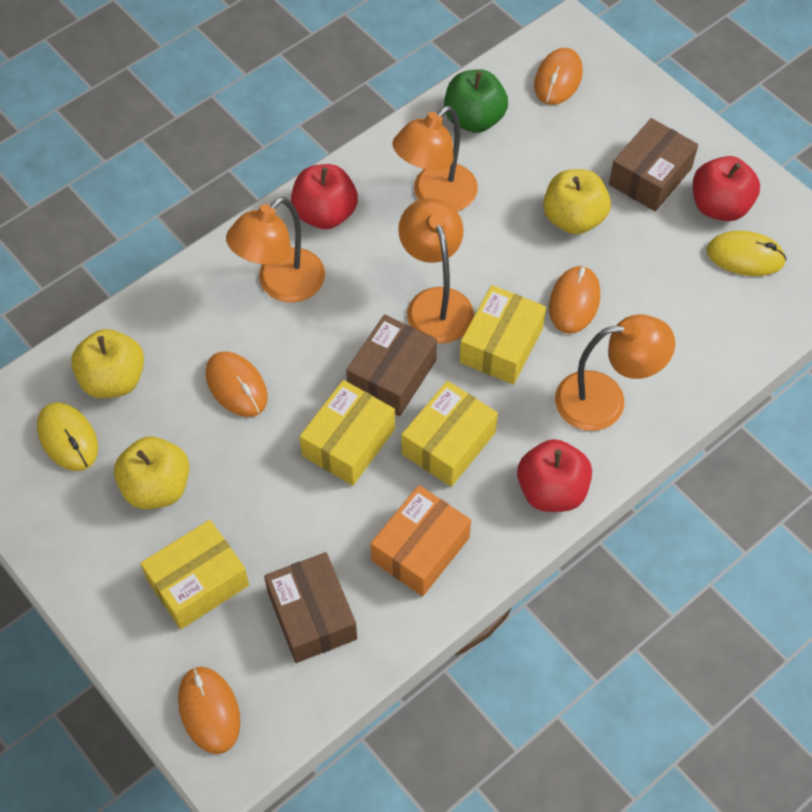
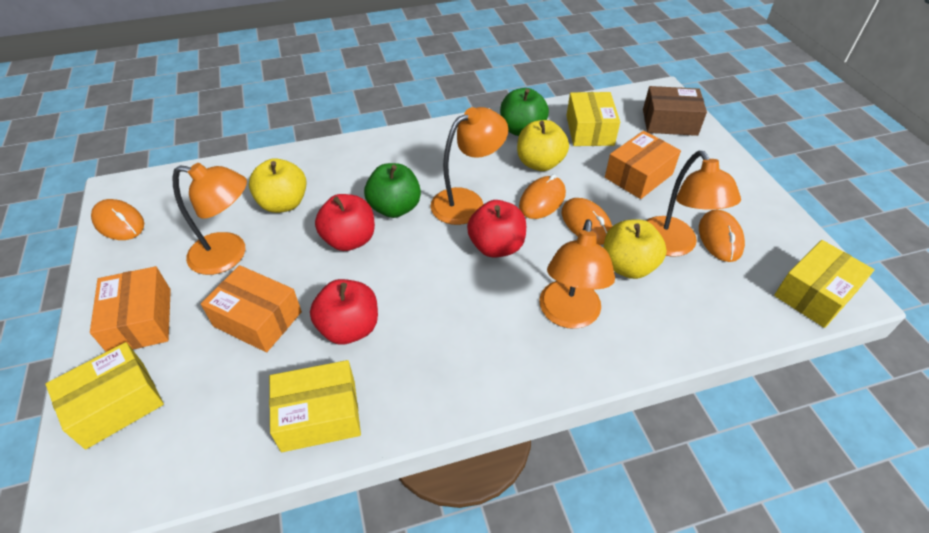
brown box: 3 -> 1
green apple: 1 -> 2
orange box: 1 -> 3
yellow mouse: 2 -> 0

